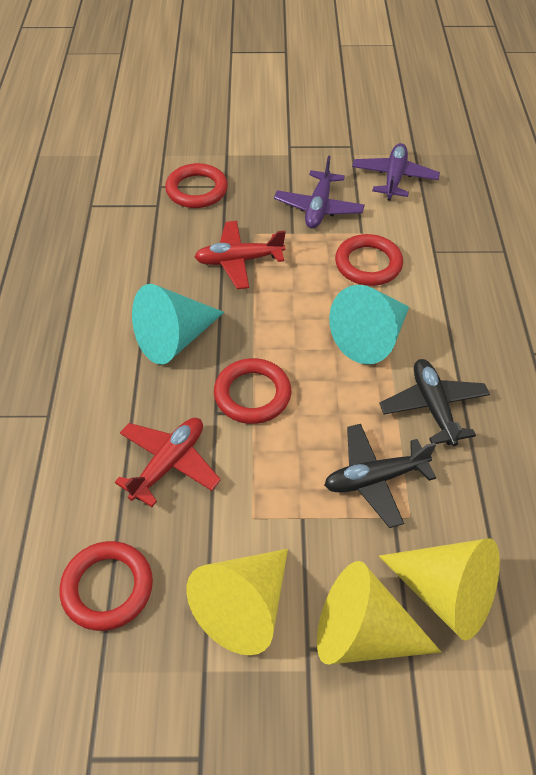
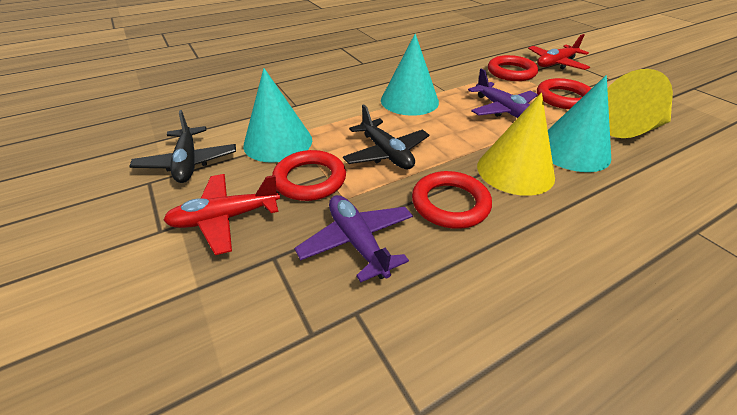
turquoise cone: 2 -> 3
yellow cone: 3 -> 2

